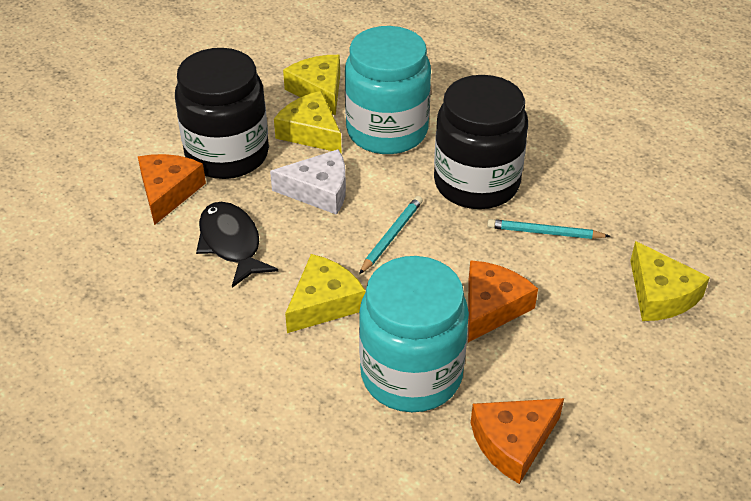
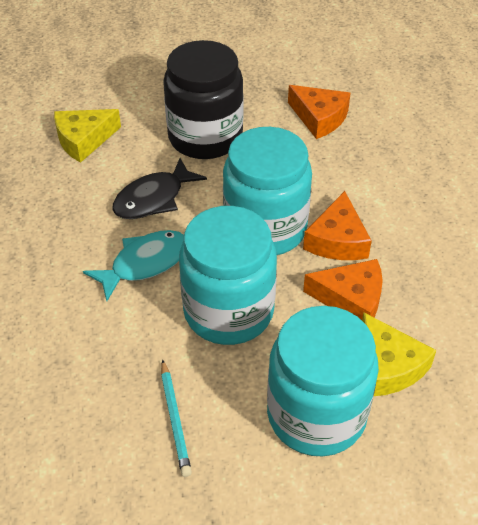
black jar: 2 -> 1
turquoise fish: 0 -> 1
turquoise jar: 2 -> 3
turquoise pencil: 2 -> 1
white cheese: 1 -> 0
yellow cheese: 4 -> 2

